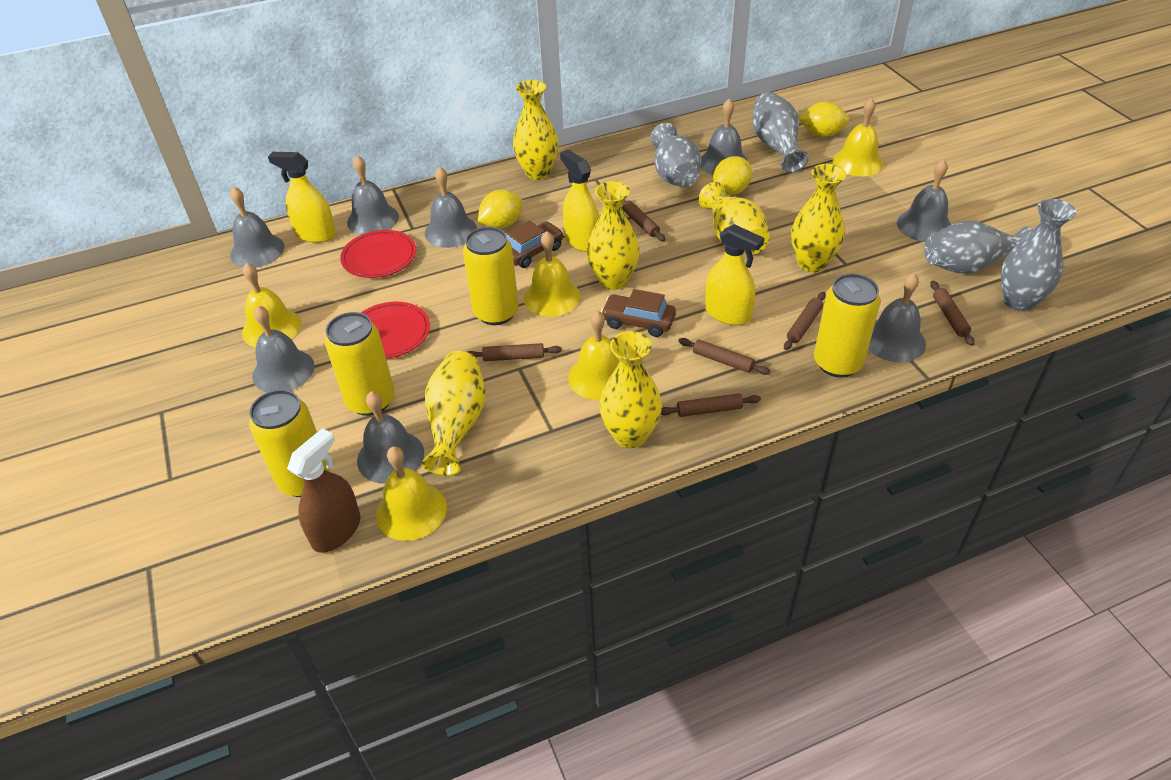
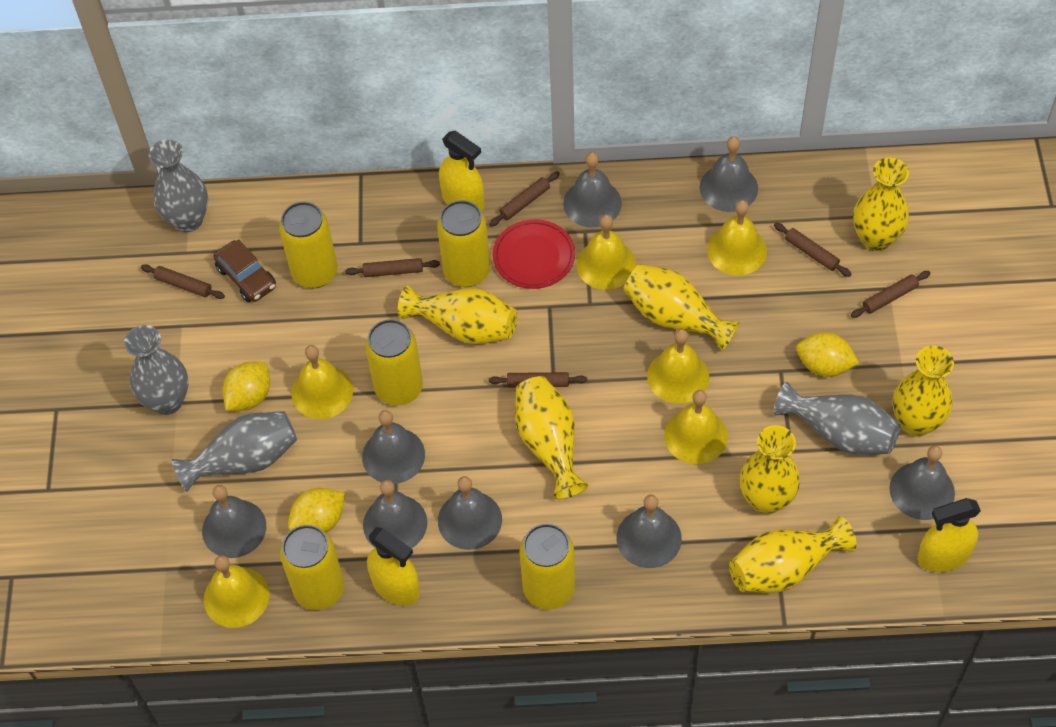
brown car: 2 -> 1
brown spray bottle: 1 -> 0
red plate: 2 -> 1
yellow bell: 5 -> 6
yellow can: 4 -> 5
yellow vase: 6 -> 7

